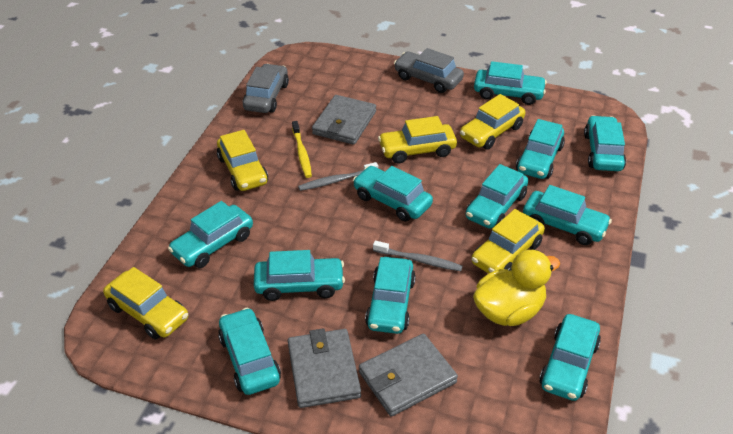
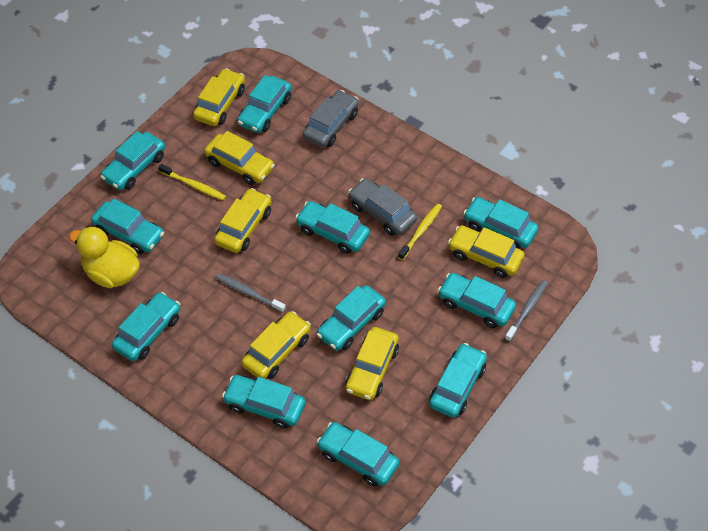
grey wallet: 3 -> 0
yellow car: 5 -> 6
yellow toothbrush: 1 -> 2

